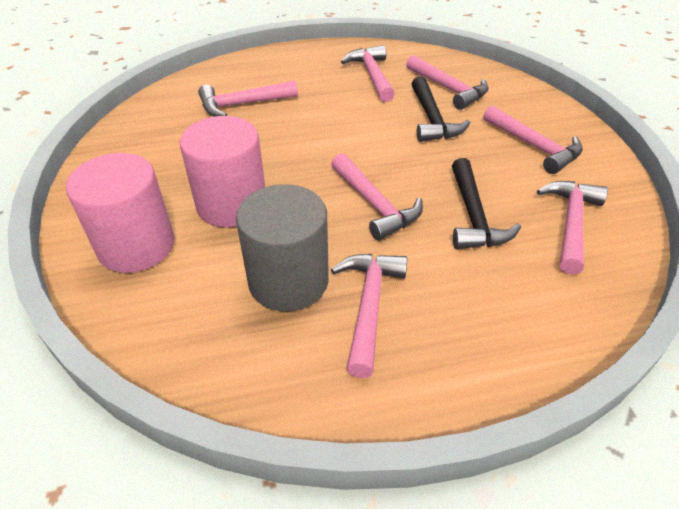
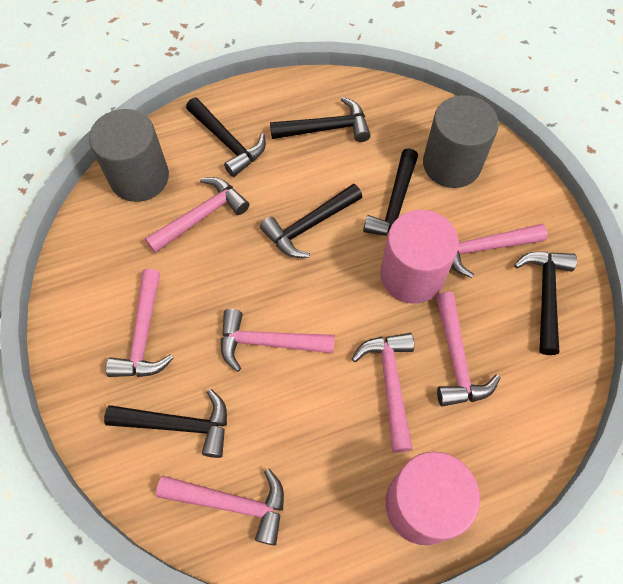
black hammer: 2 -> 6
grey cylinder: 1 -> 2

